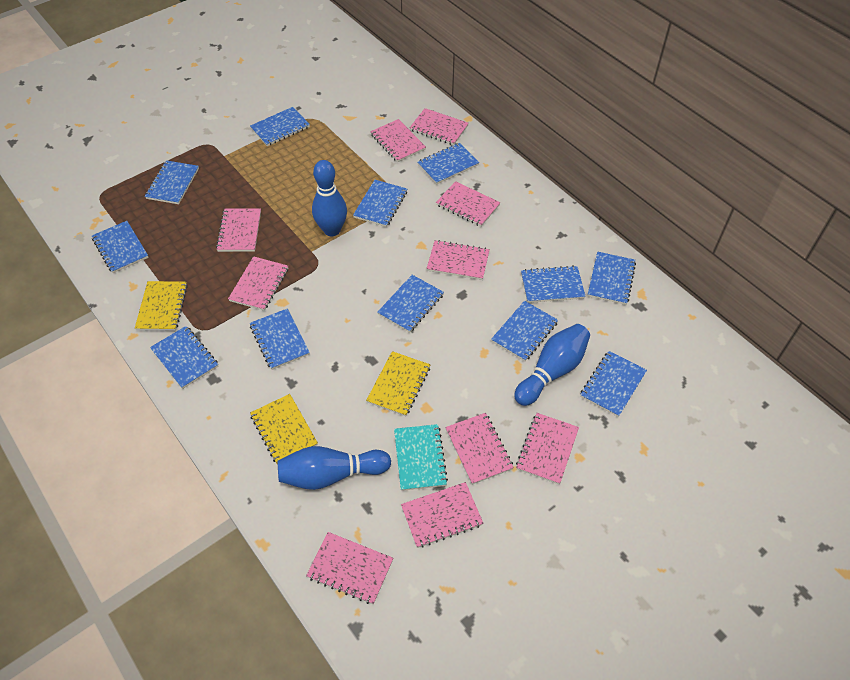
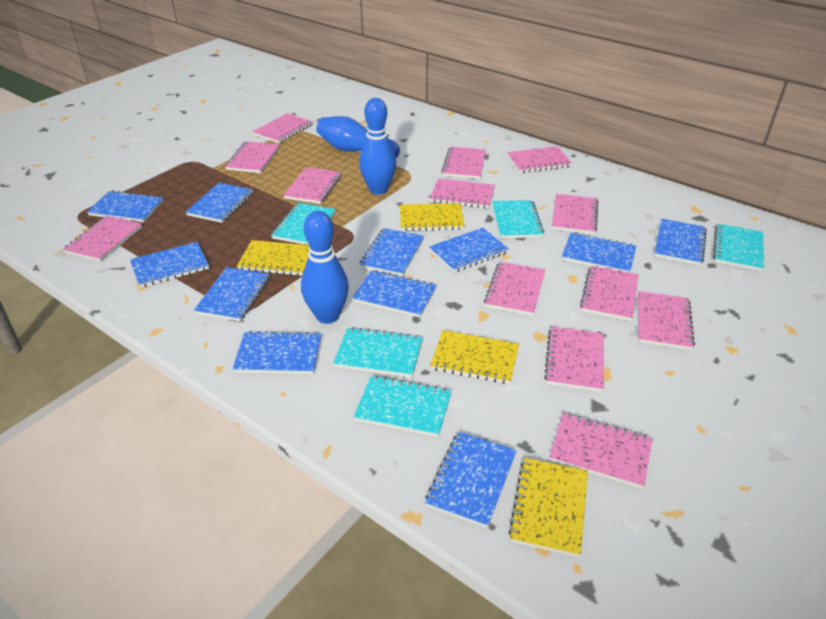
blue notebook: 12 -> 11
pink notebook: 10 -> 13
turquoise notebook: 1 -> 5
yellow notebook: 3 -> 4

